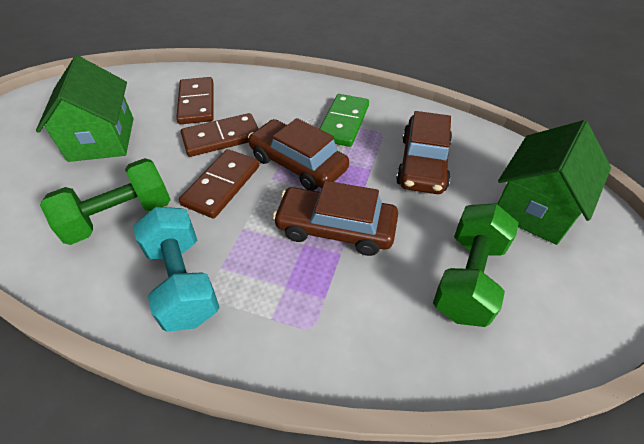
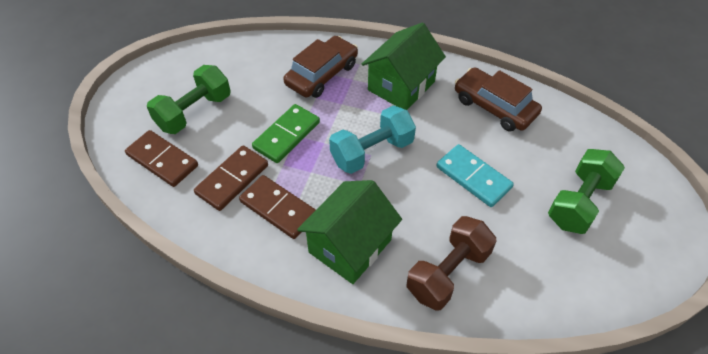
brown car: 3 -> 2
brown dumbbell: 0 -> 1
turquoise domino: 0 -> 1

